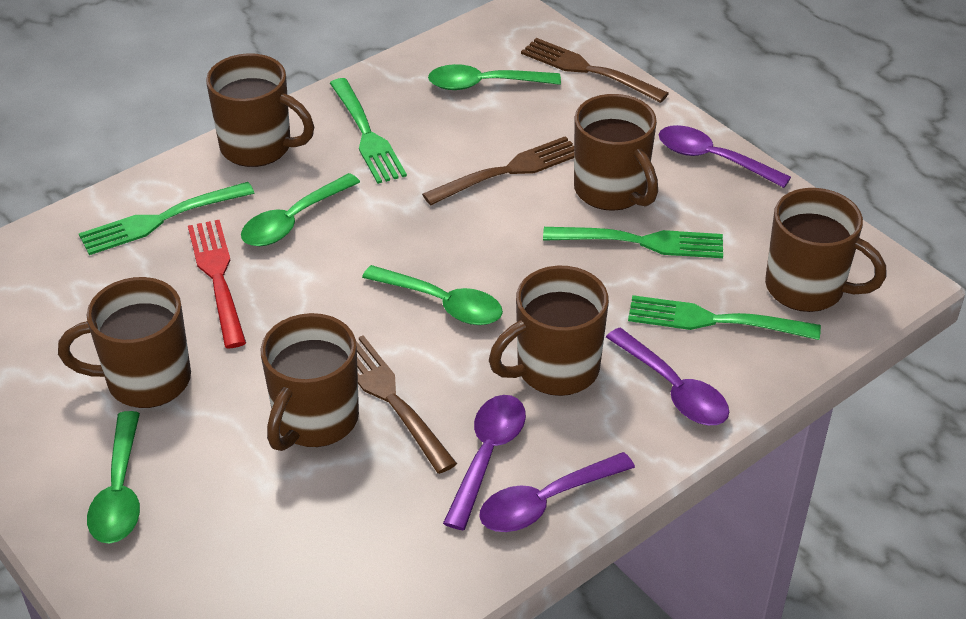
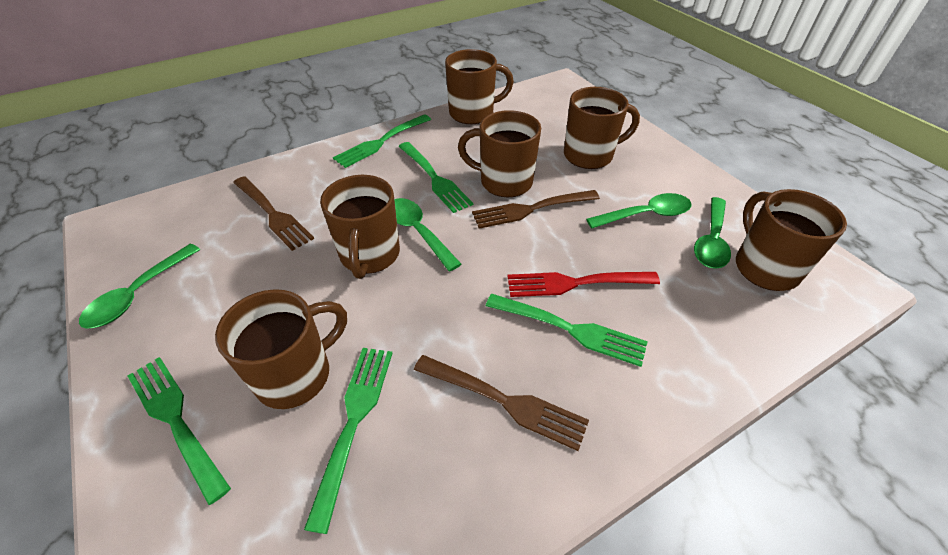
green fork: 4 -> 5
purple spoon: 4 -> 0

